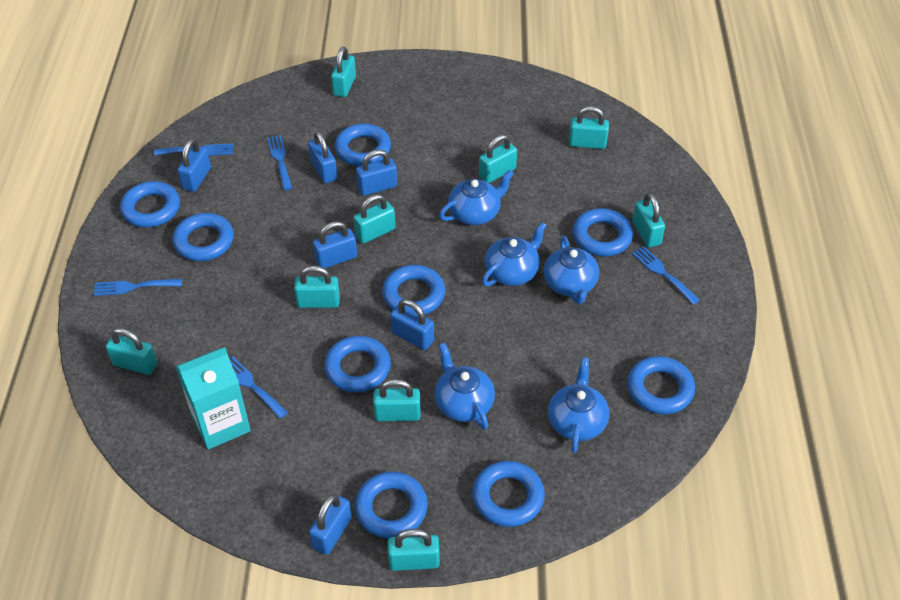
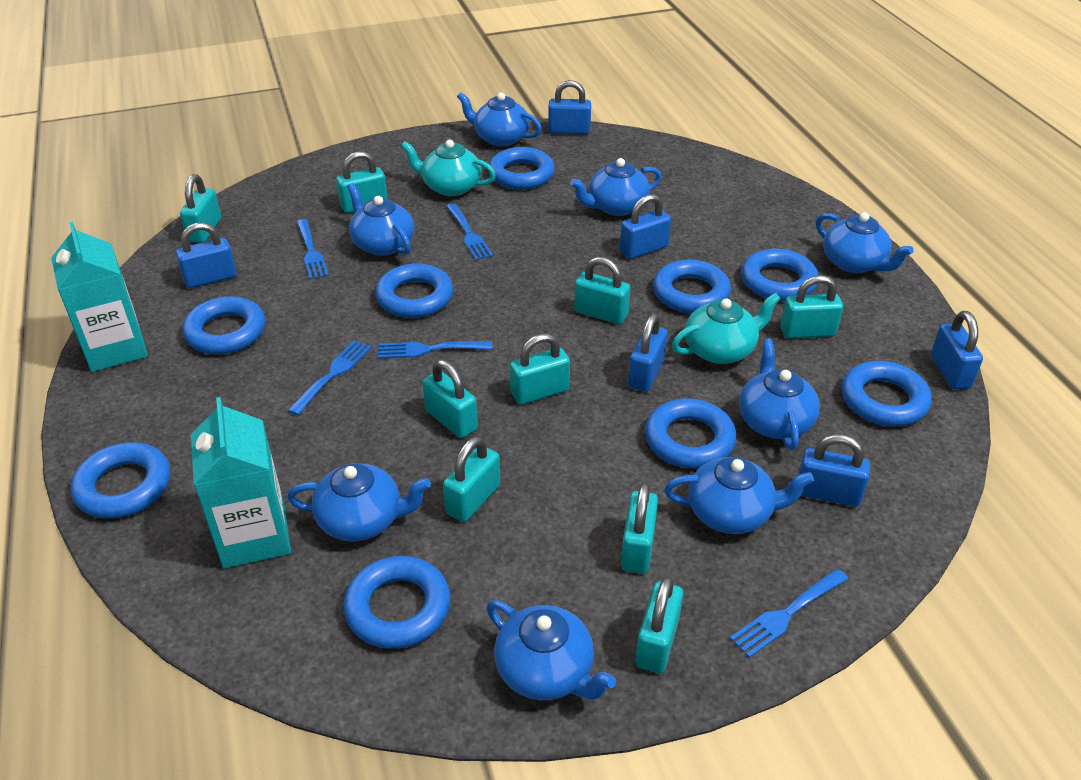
blue teapot: 5 -> 8
turquoise carton: 1 -> 2
turquoise teapot: 0 -> 2

